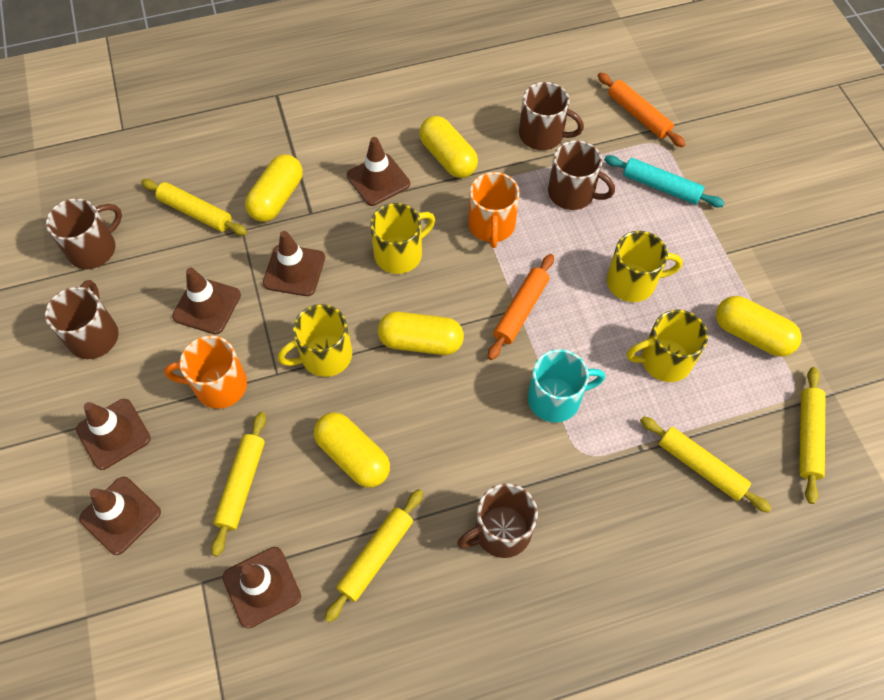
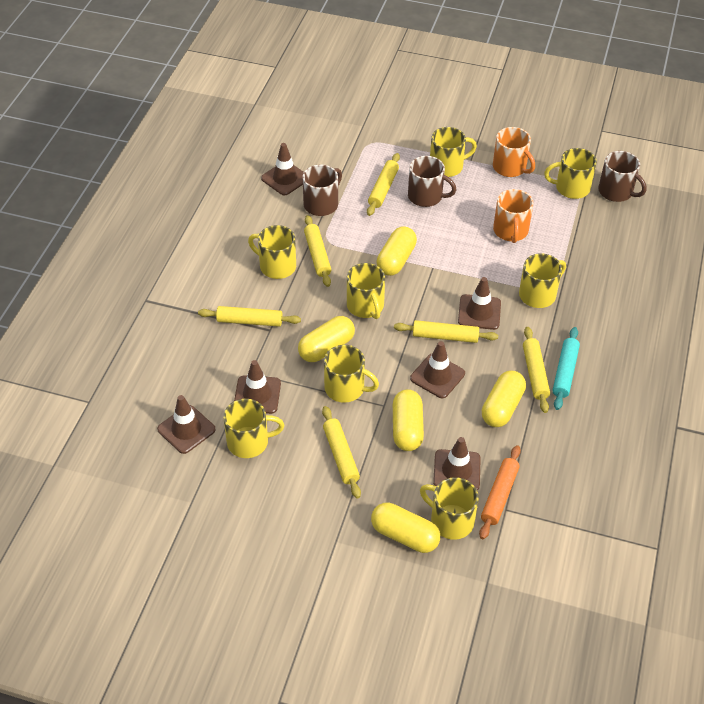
brown mug: 5 -> 3
orange rolling pin: 2 -> 1
turquoise mug: 1 -> 0
yellow mug: 4 -> 8
yellow rolling pin: 5 -> 6

